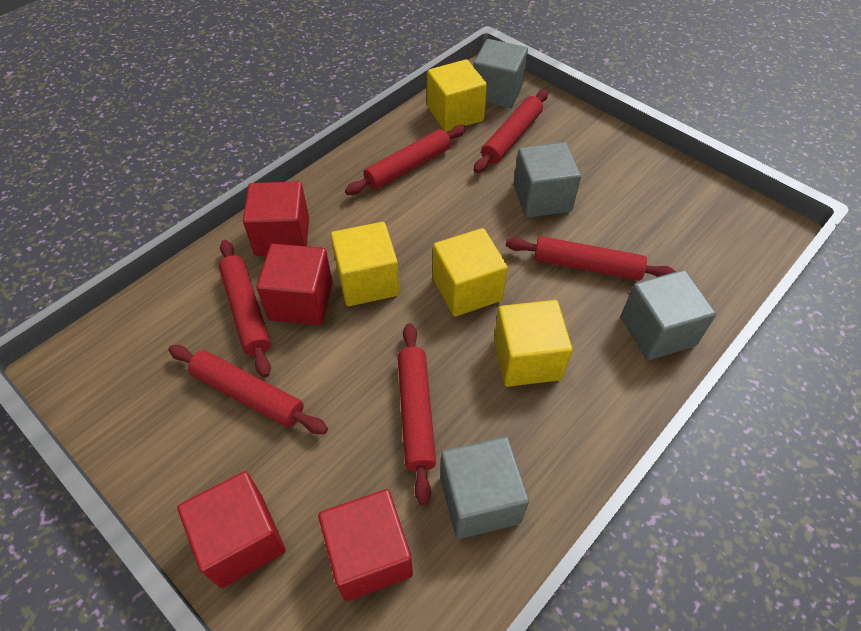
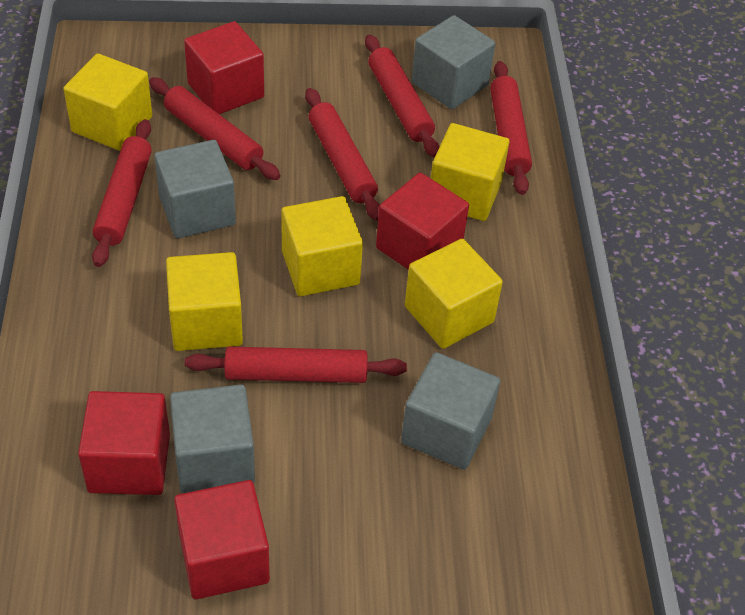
yellow cube: 4 -> 5

